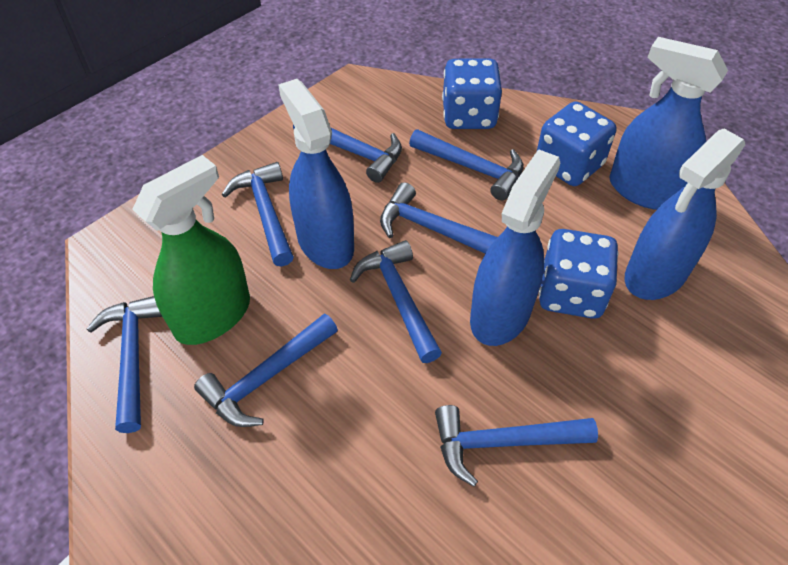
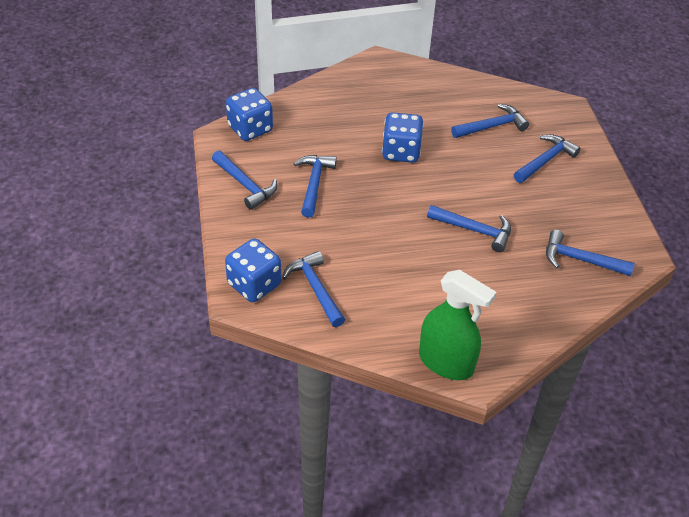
blue hammer: 8 -> 7
blue spray bottle: 4 -> 0

